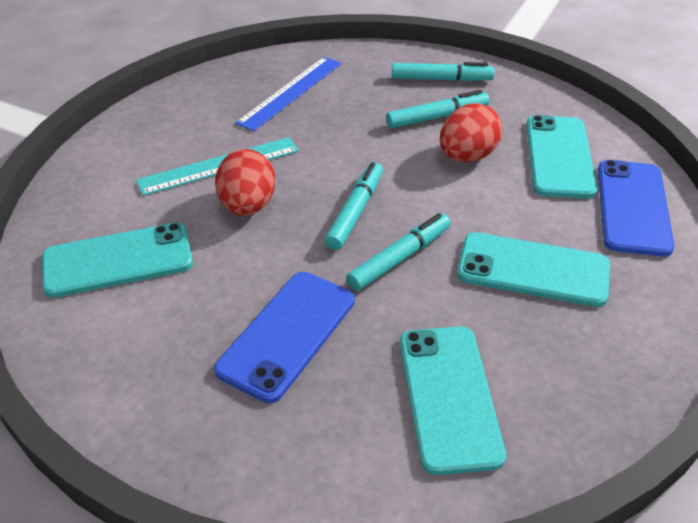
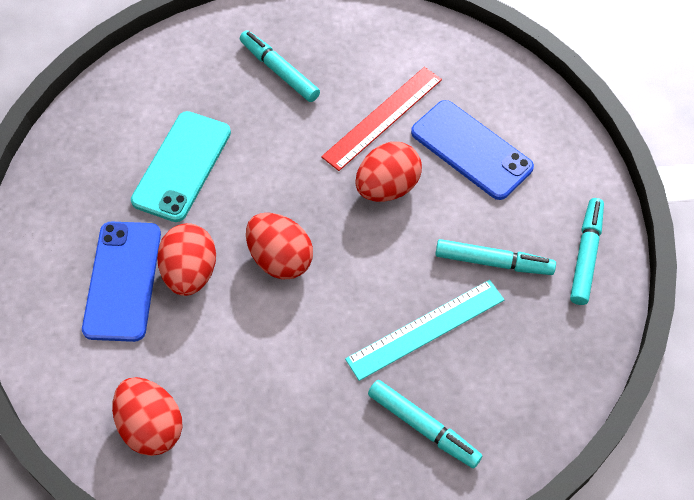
blue ruler: 1 -> 0
red egg: 2 -> 4
red ruler: 0 -> 1
turquoise phone: 4 -> 1

